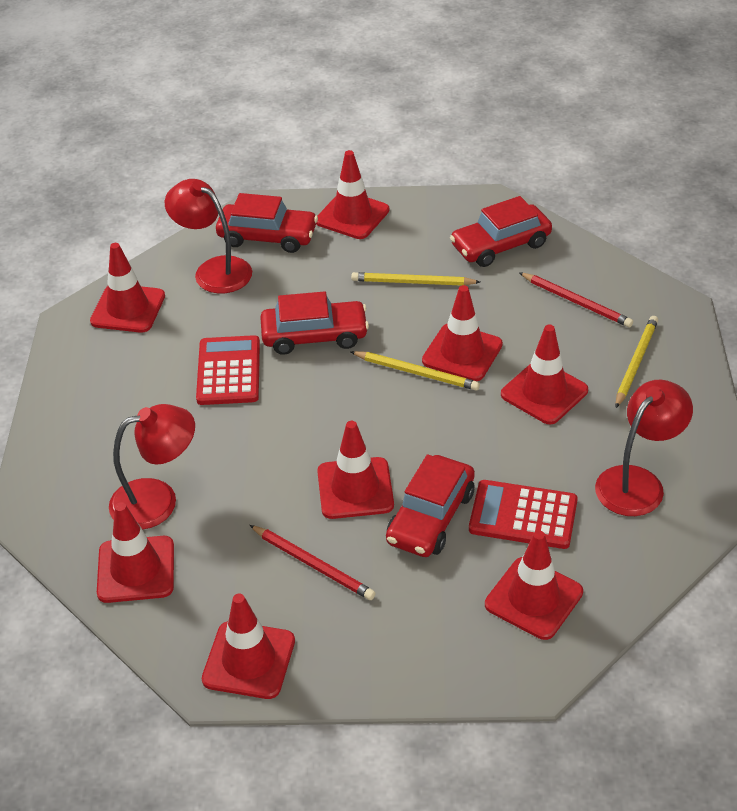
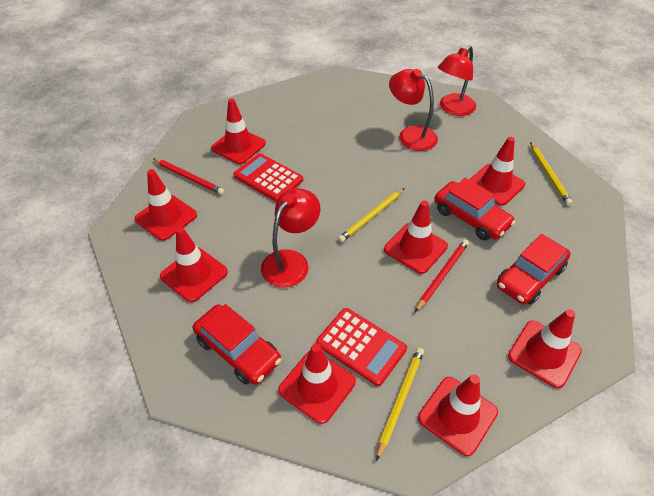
red car: 4 -> 3

